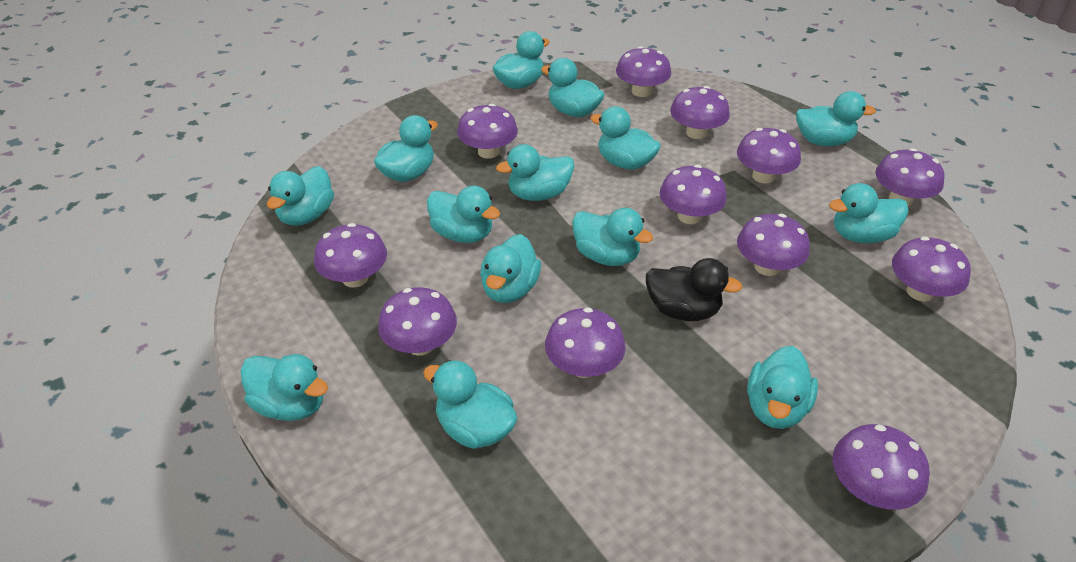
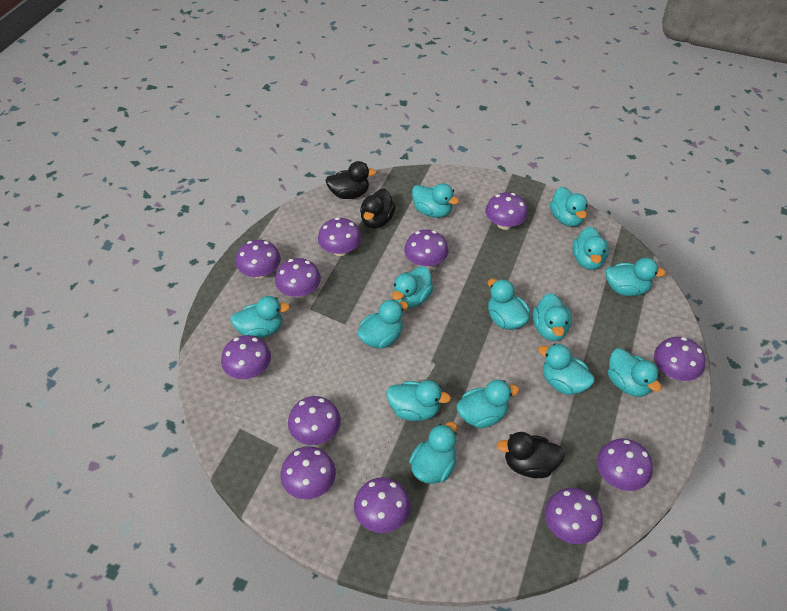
black duck: 1 -> 3

